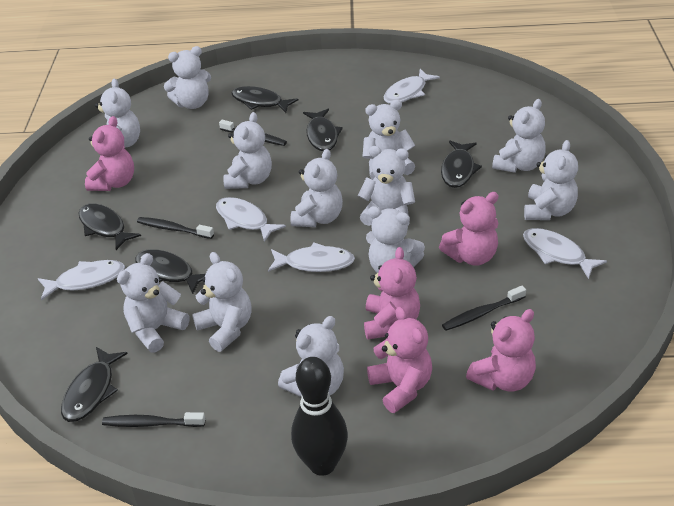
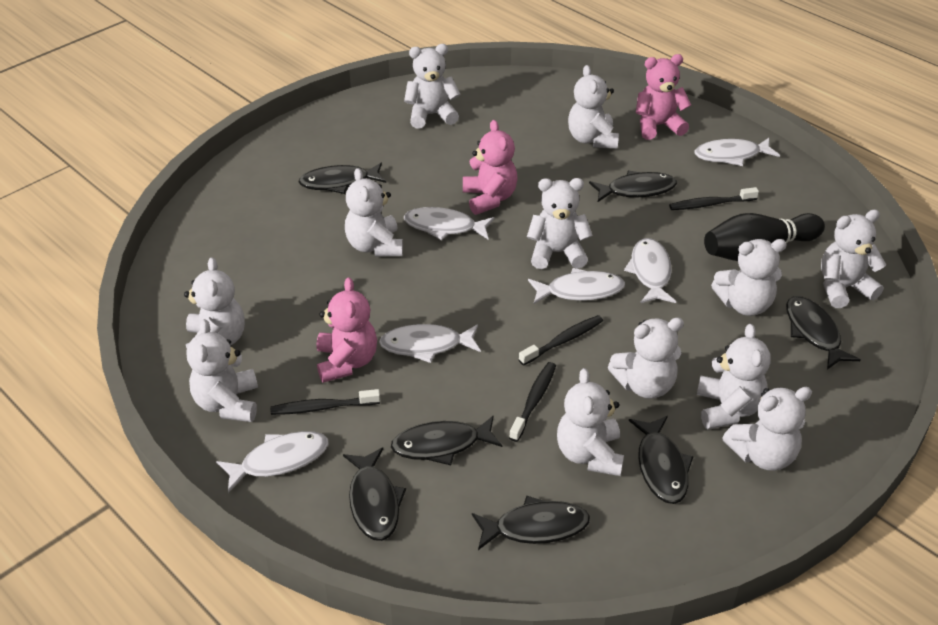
black fish: 6 -> 7
pink teddy bear: 5 -> 3
white fish: 5 -> 6

